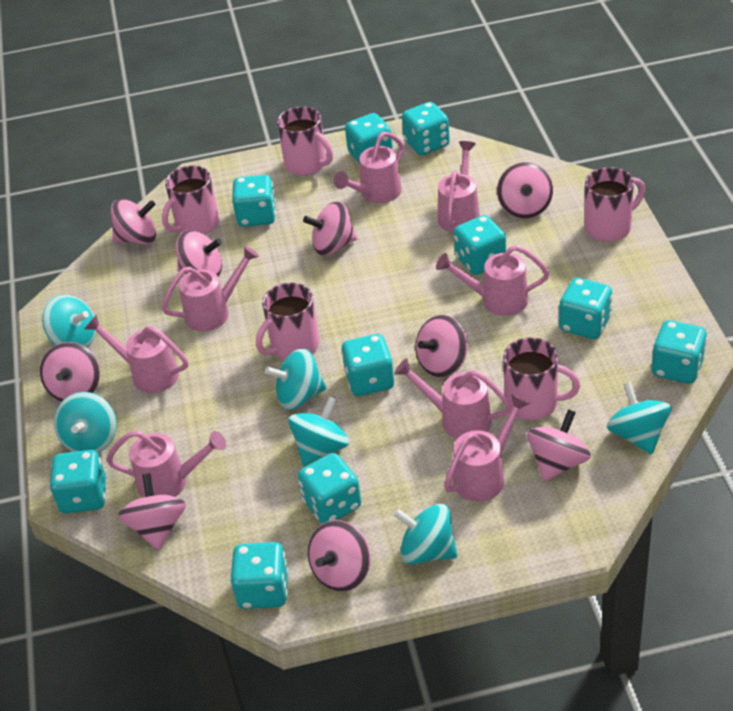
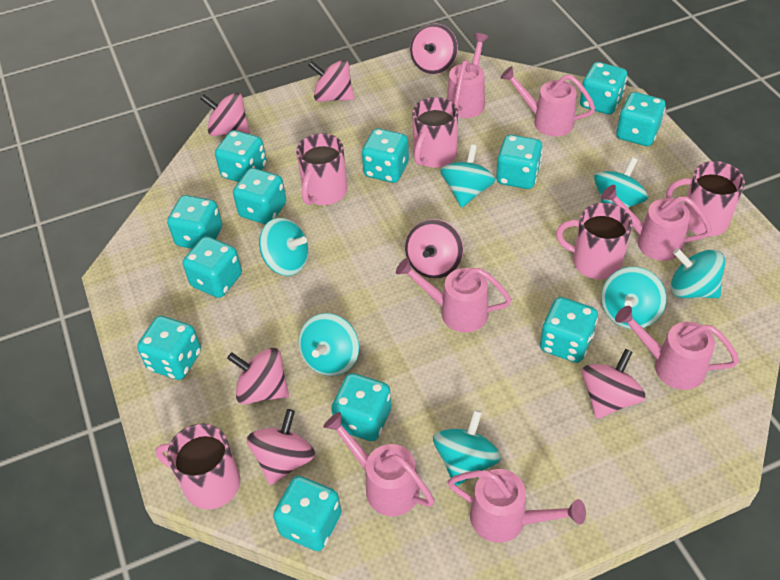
pink spinning top: 9 -> 7
pink watering can: 8 -> 7
turquoise dice: 10 -> 12
turquoise spinning top: 6 -> 7

